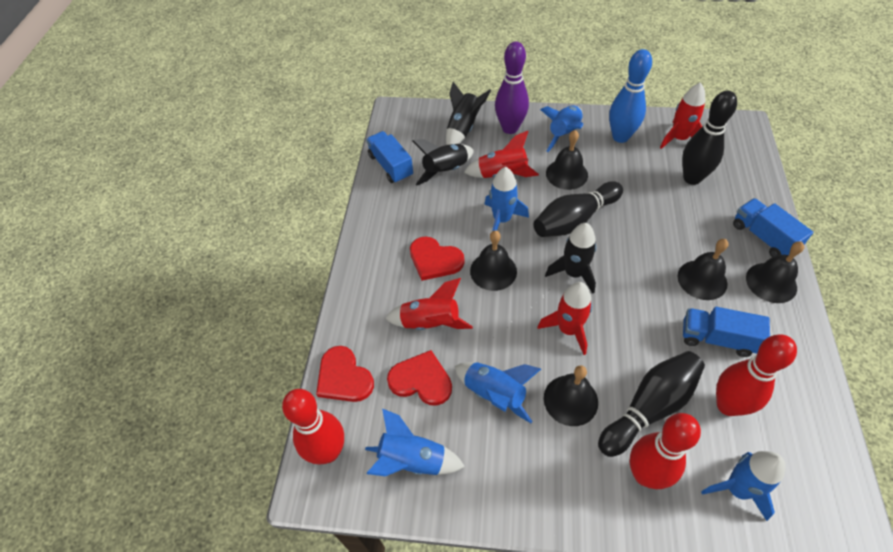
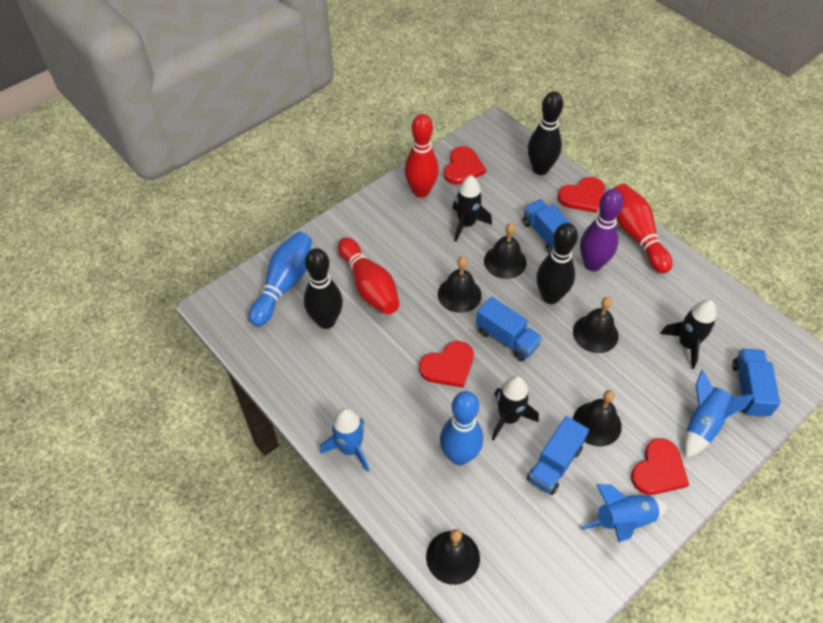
blue bowling pin: 1 -> 2
blue rocket: 5 -> 3
blue truck: 3 -> 4
red heart: 3 -> 4
red rocket: 4 -> 0

